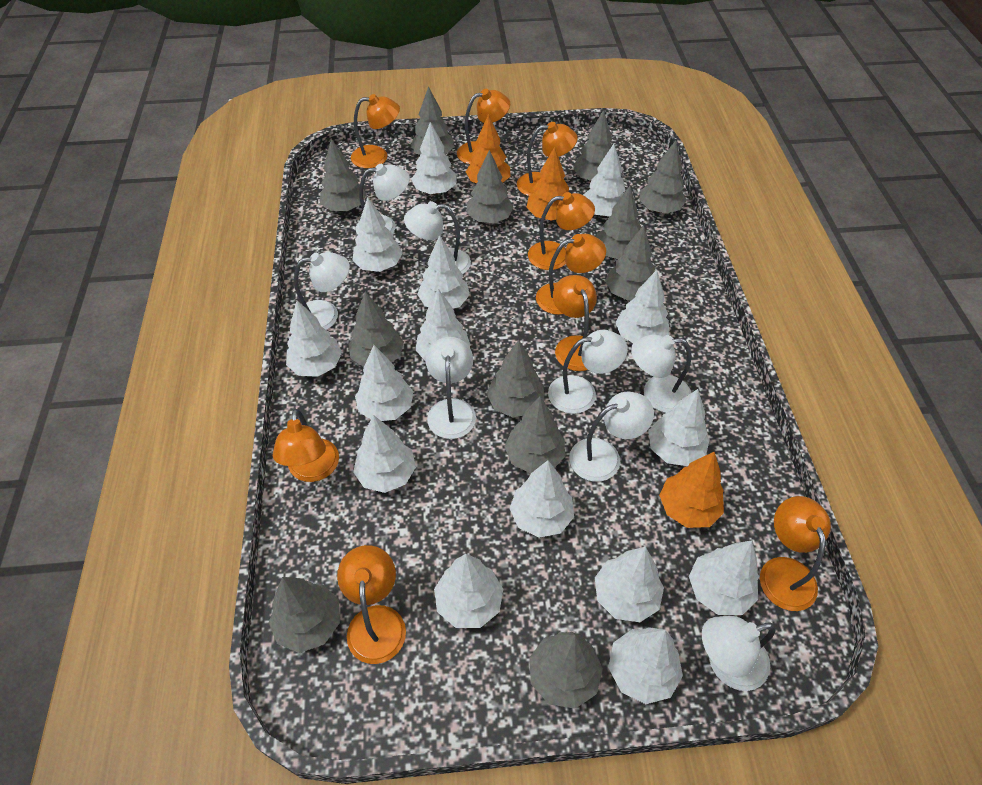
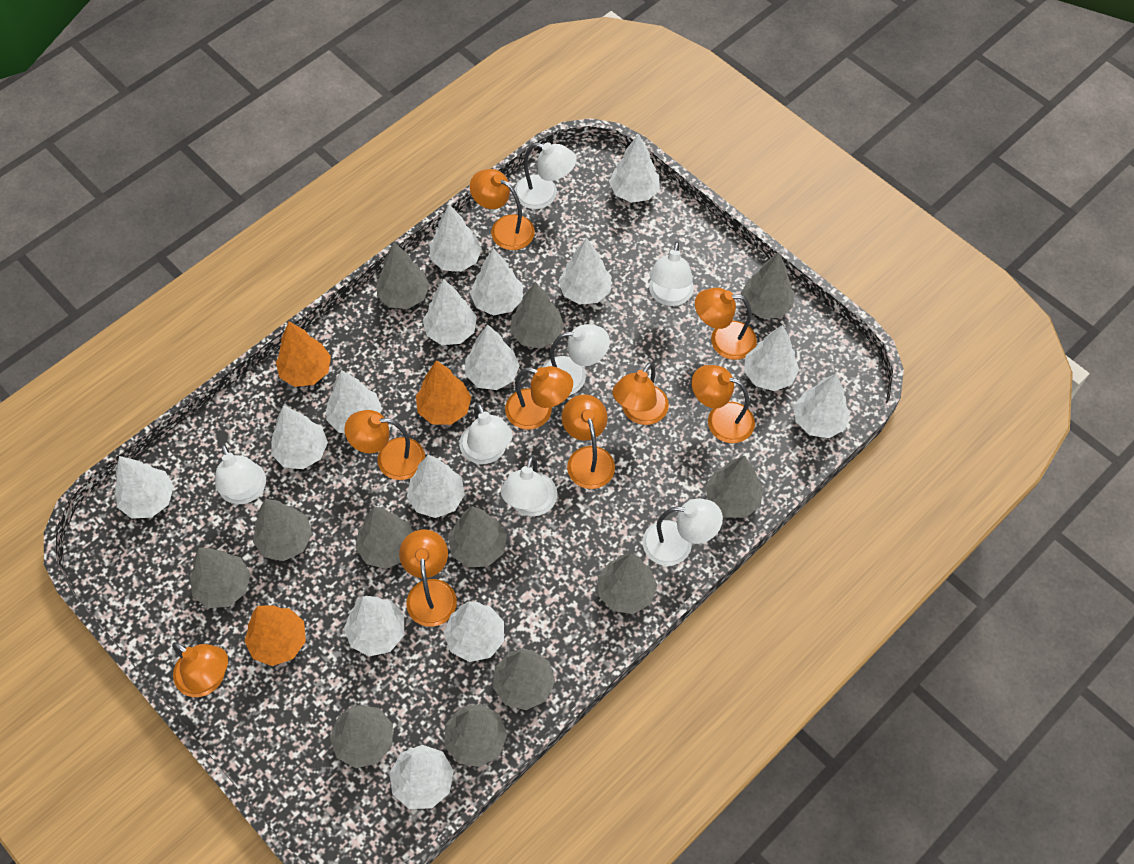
white lamp: 8 -> 7

